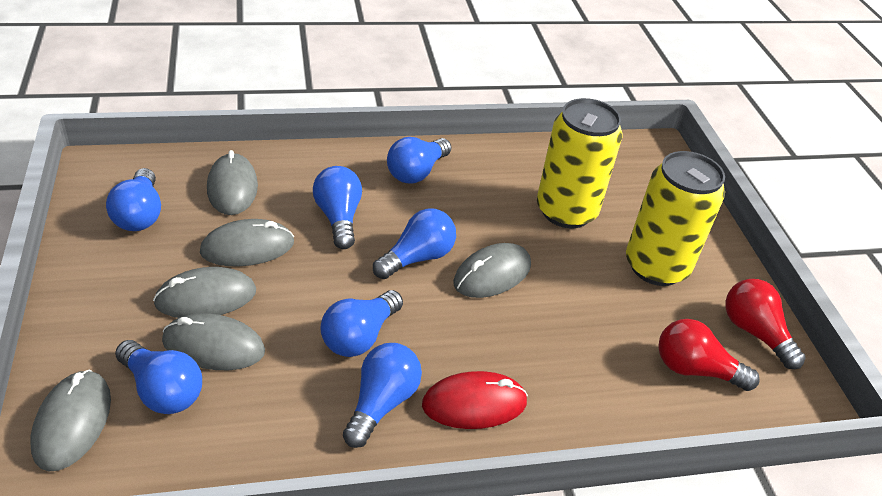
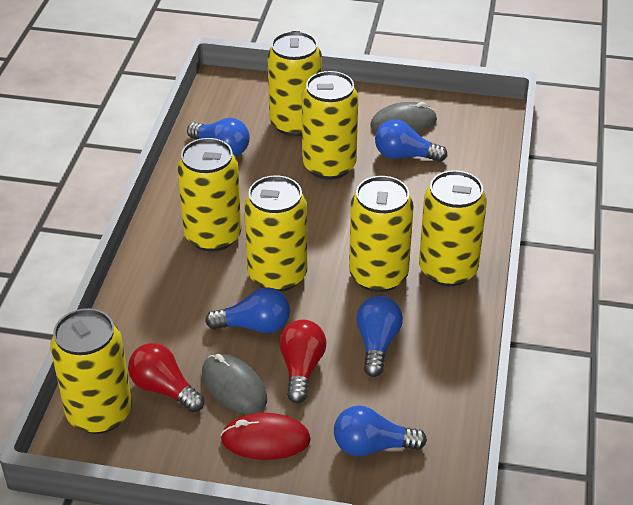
blue light bulb: 7 -> 5
grey mouse: 6 -> 2
yellow can: 2 -> 7

